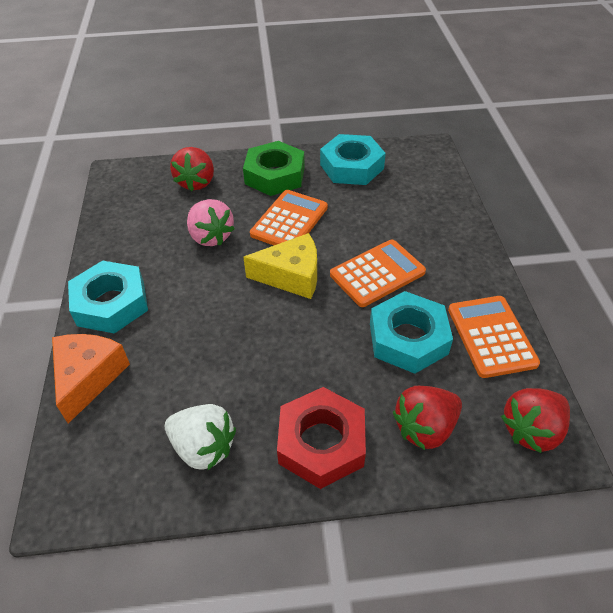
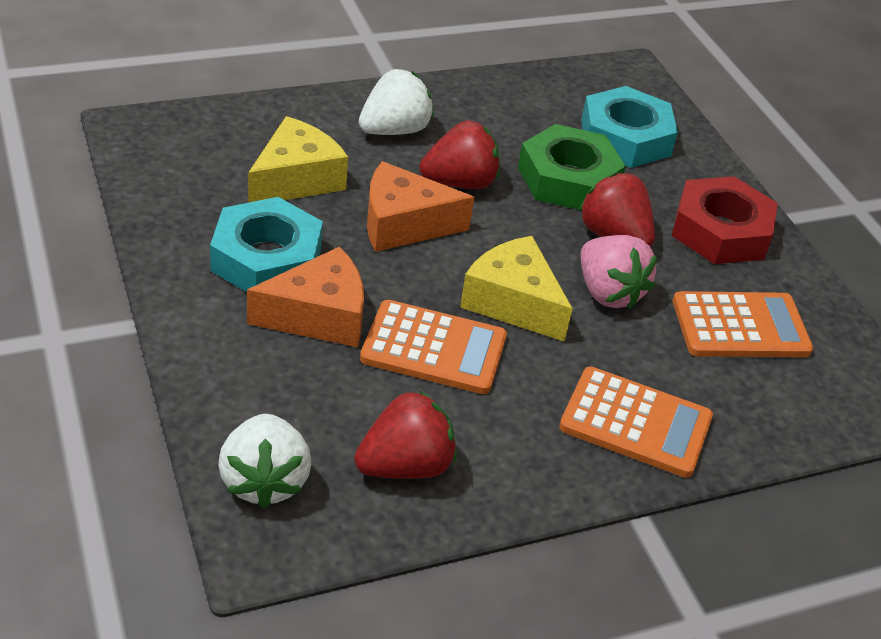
orange cheese: 1 -> 2
turquoise nut: 3 -> 2
white strawberry: 1 -> 2
yellow cheese: 1 -> 2

